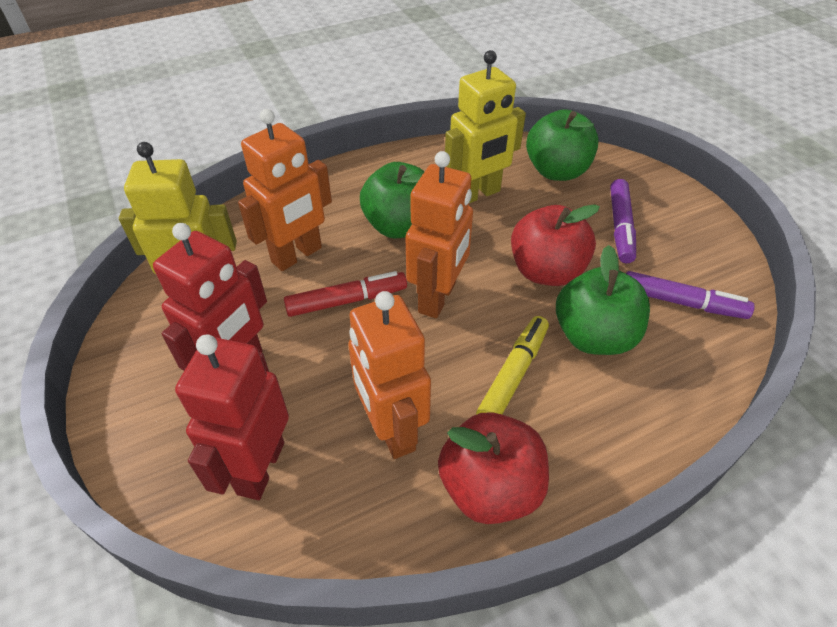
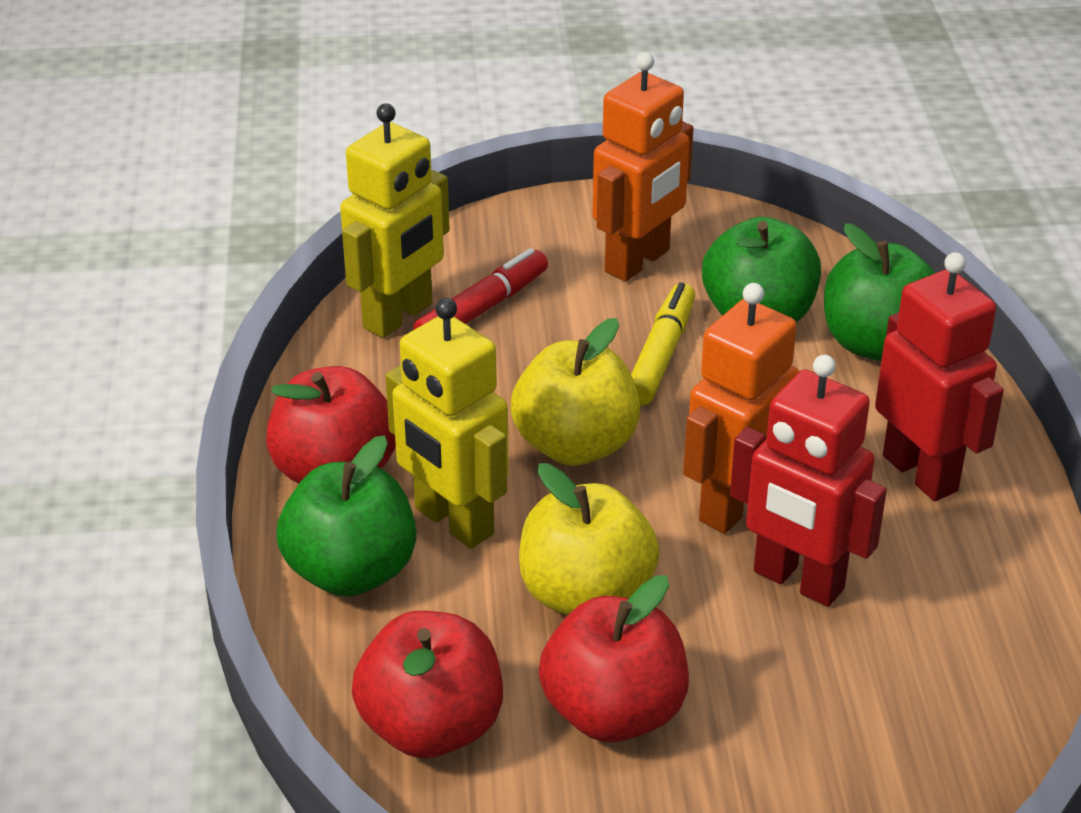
orange robot: 3 -> 2
purple marker: 2 -> 0
red apple: 2 -> 3
yellow apple: 0 -> 2

